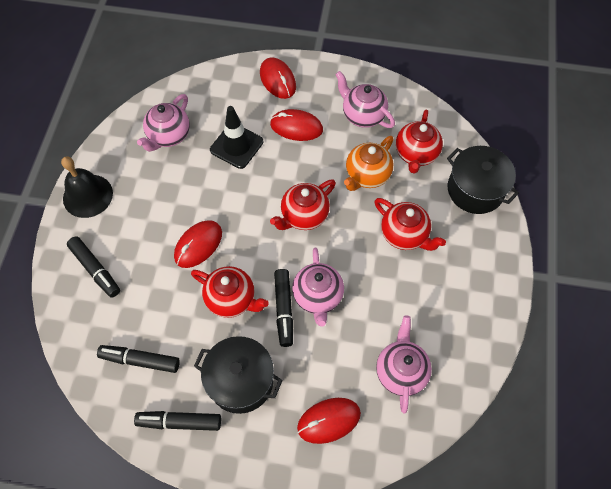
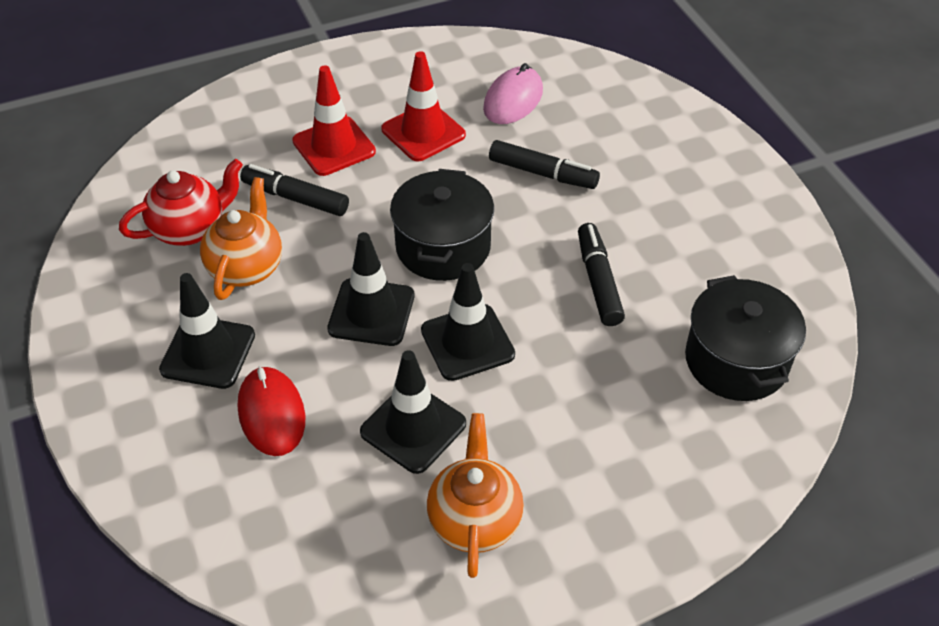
black bell: 1 -> 0
black marker: 4 -> 3
black traffic cone: 1 -> 4
orange teapot: 1 -> 2
pink mouse: 0 -> 1
pink teapot: 4 -> 0
red mouse: 4 -> 1
red teapot: 4 -> 1
red traffic cone: 0 -> 2

